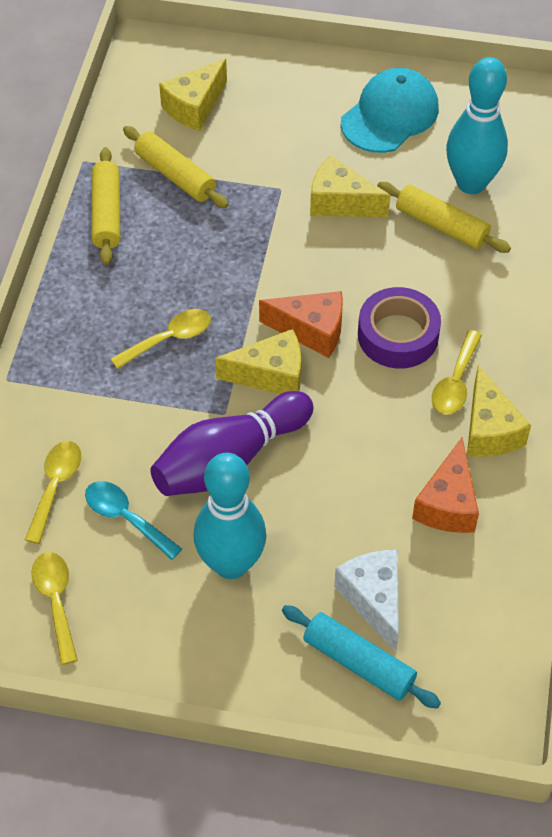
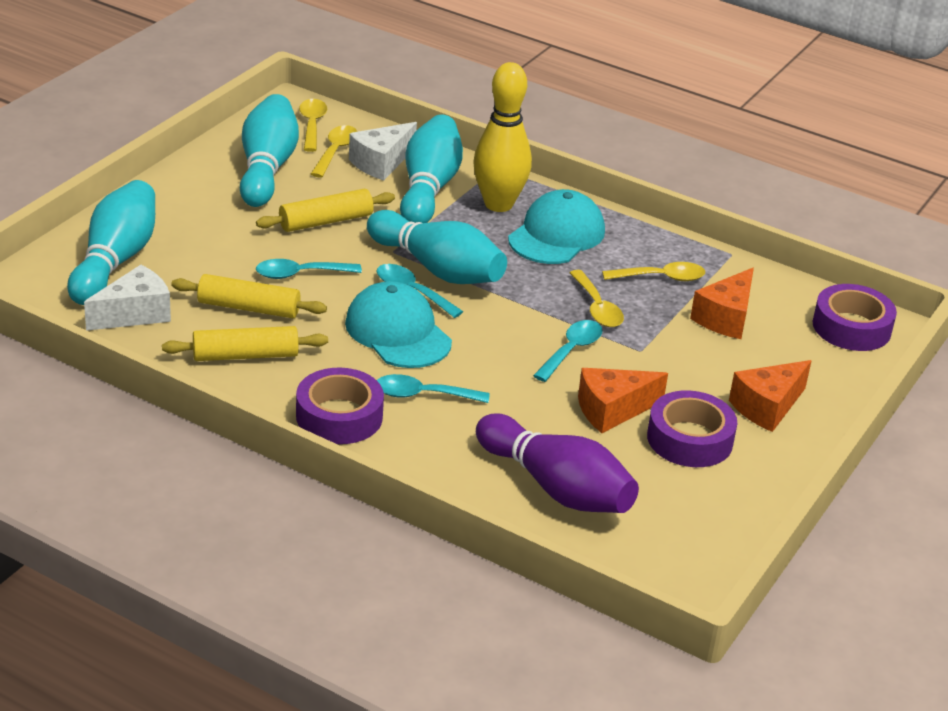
orange cheese: 2 -> 3
purple tape: 1 -> 3
turquoise bowling pin: 2 -> 4
turquoise cap: 1 -> 2
turquoise rolling pin: 1 -> 0
turquoise spoon: 1 -> 4
white cheese: 1 -> 2
yellow bowling pin: 0 -> 1
yellow cheese: 4 -> 0

